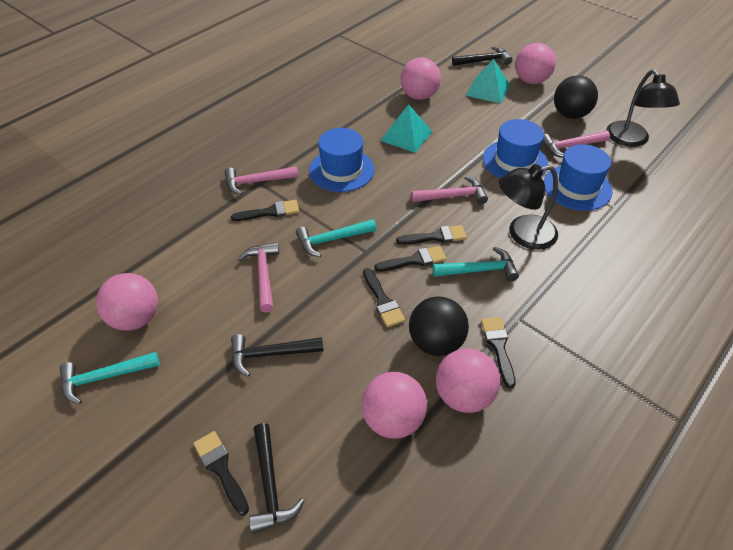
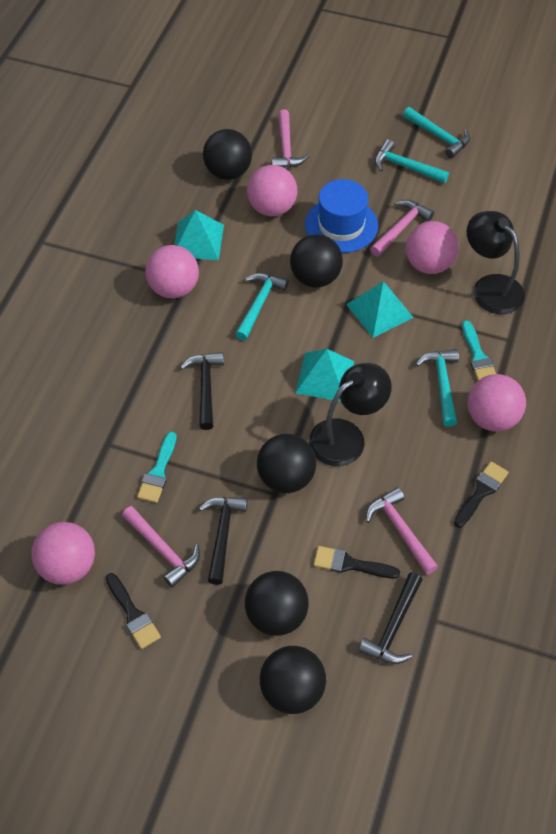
black ball: 2 -> 5
black brush: 6 -> 3
blue hat: 3 -> 1
turquoise brush: 0 -> 2
turquoise hammer: 3 -> 4
turquoise pyramid: 2 -> 3

